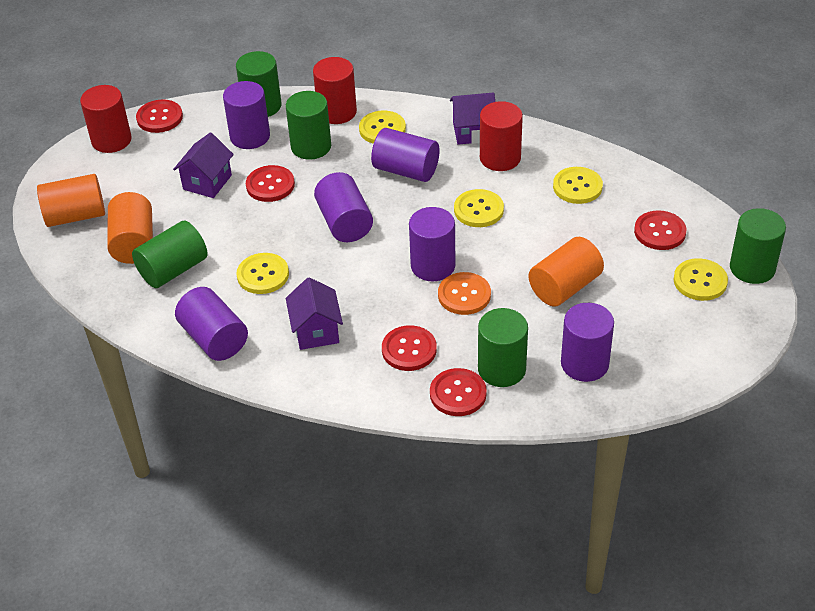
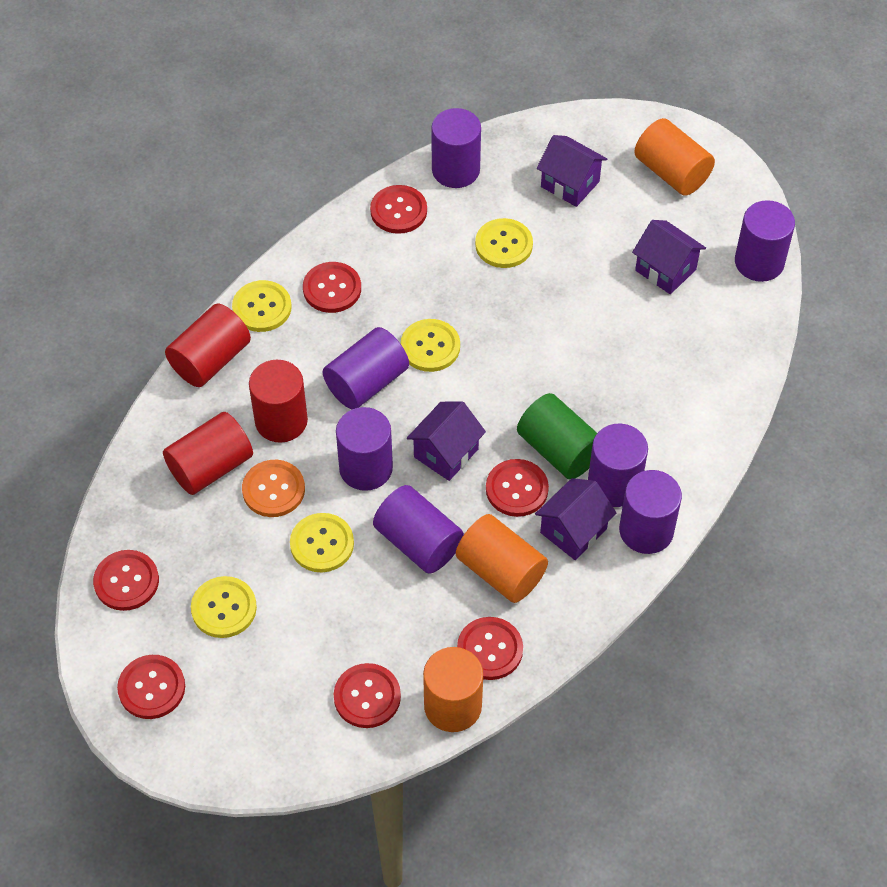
green cylinder: 5 -> 1
purple cylinder: 6 -> 7
purple house: 3 -> 4
red button: 5 -> 7

